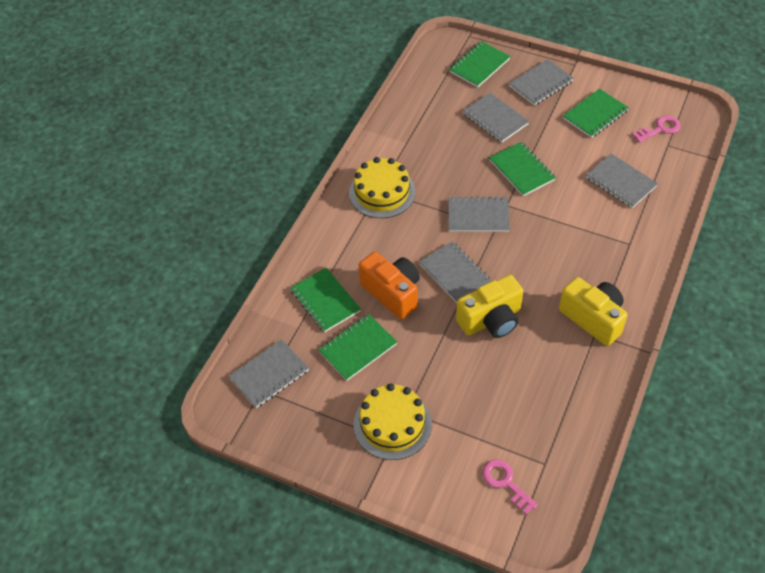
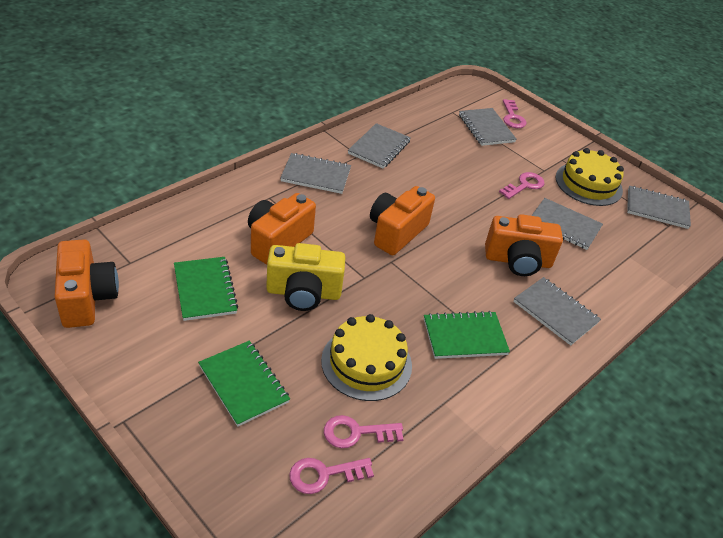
green notebook: 5 -> 3
orange camera: 1 -> 4
pink key: 2 -> 4
yellow camera: 2 -> 1

